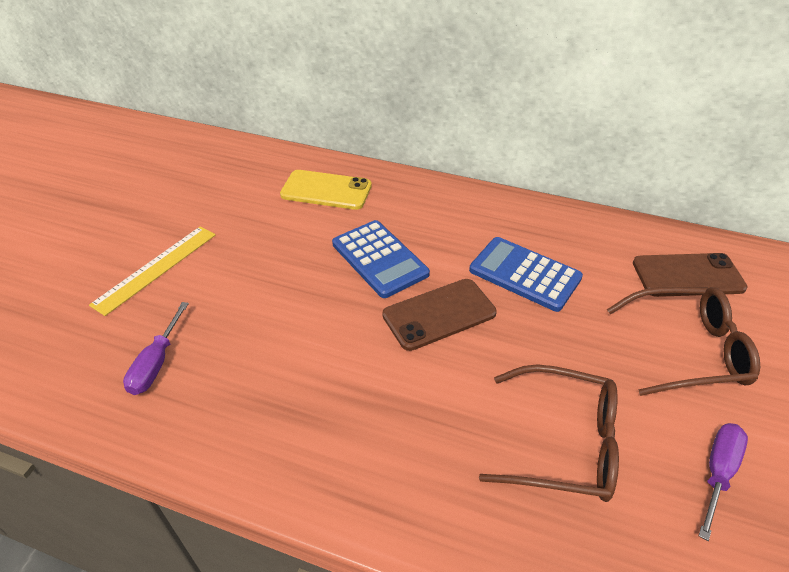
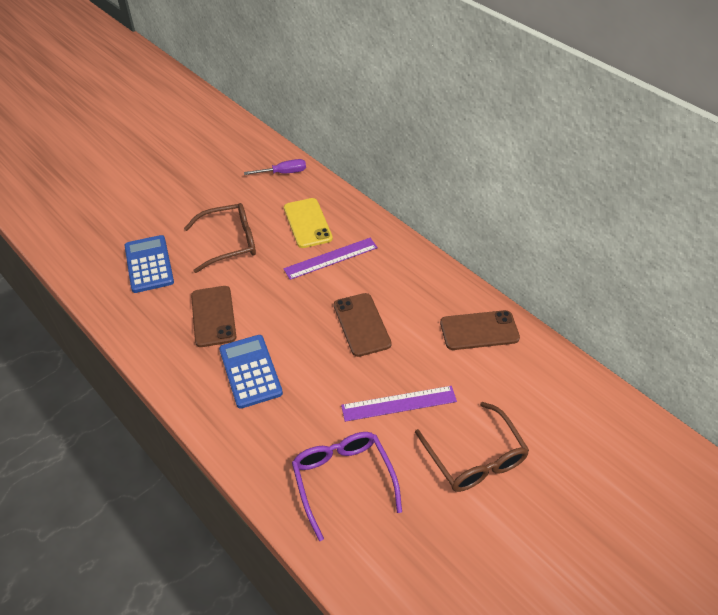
brown phone: 2 -> 3
purple glasses: 0 -> 1
purple ruler: 0 -> 2
purple screwdriver: 2 -> 1
yellow ruler: 1 -> 0

